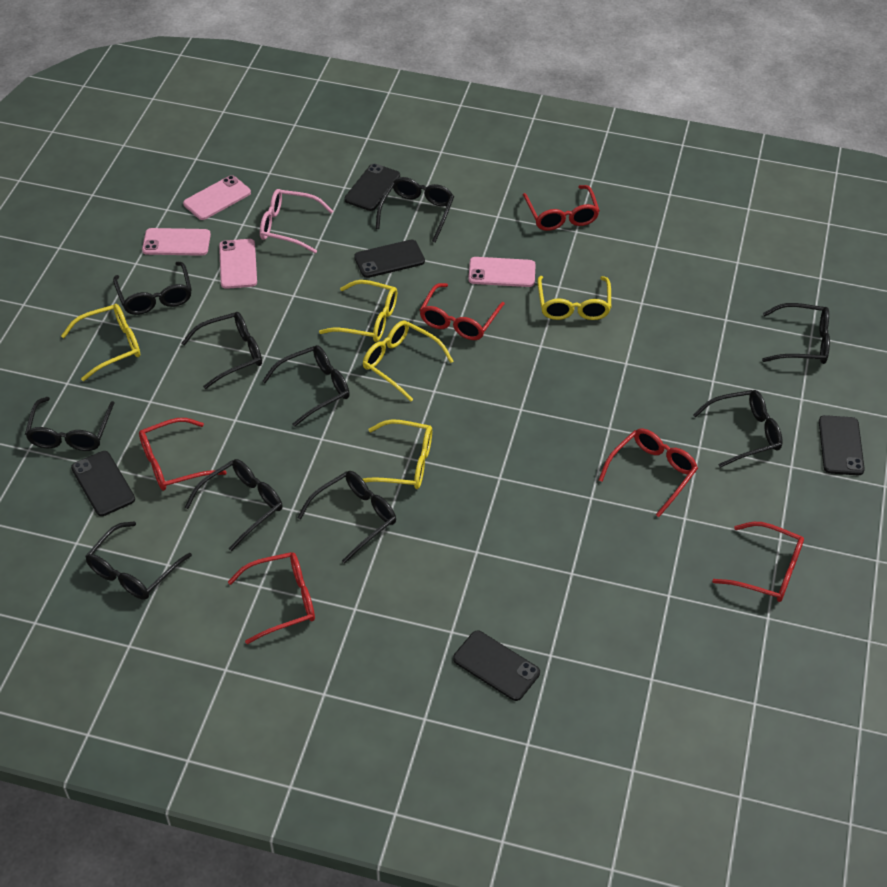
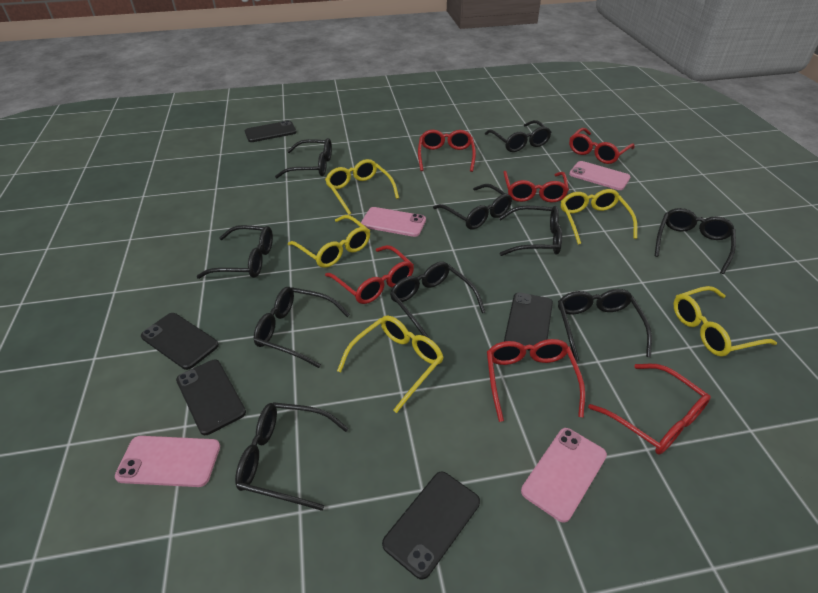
pink glasses: 1 -> 0

